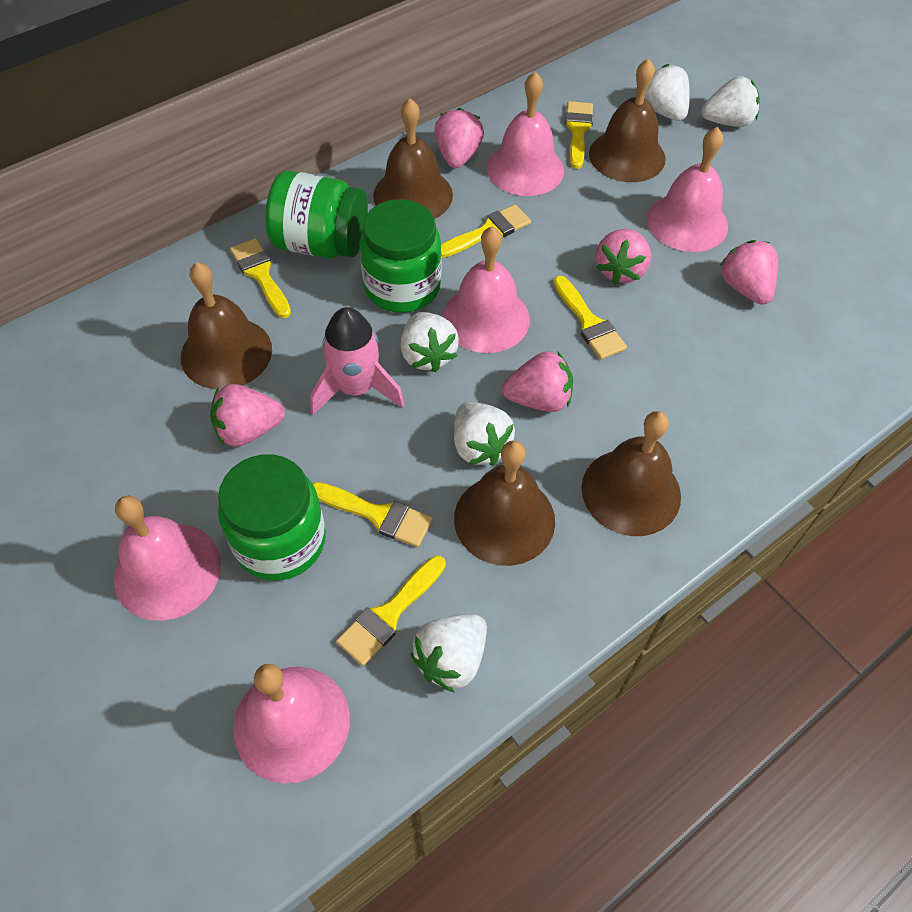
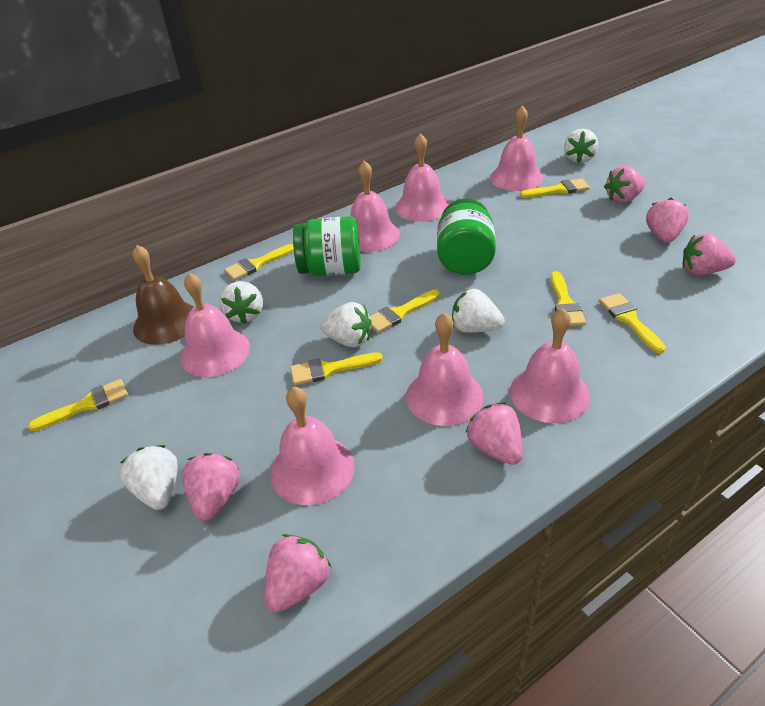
brown bell: 5 -> 1
green jar: 3 -> 2
pink bell: 5 -> 7
pink rocket: 1 -> 0
pink strawberry: 5 -> 6
yellow brush: 6 -> 7

